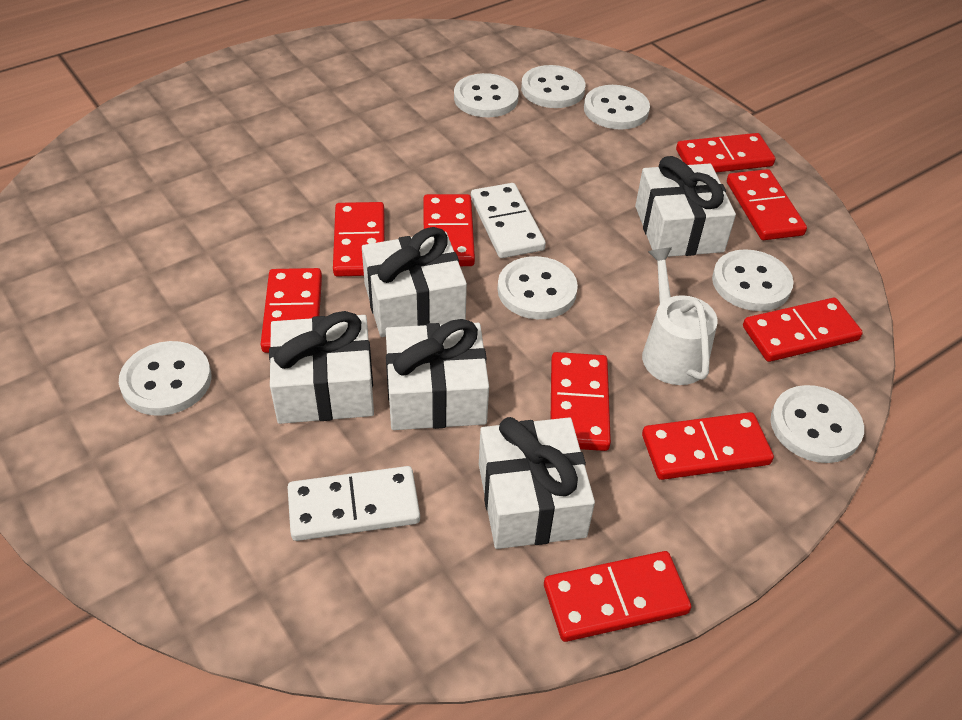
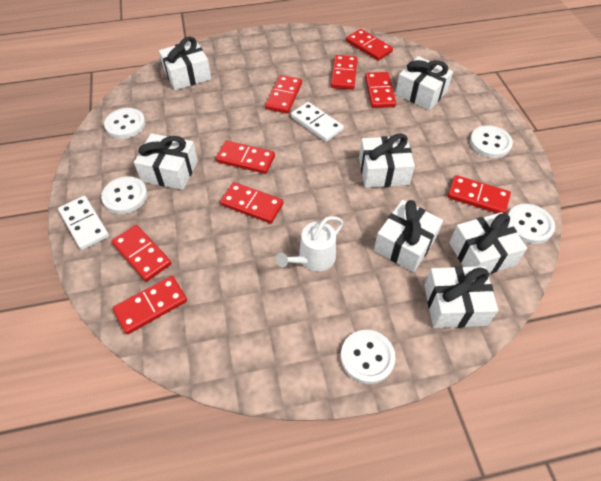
white button: 7 -> 5
white gift: 5 -> 7

